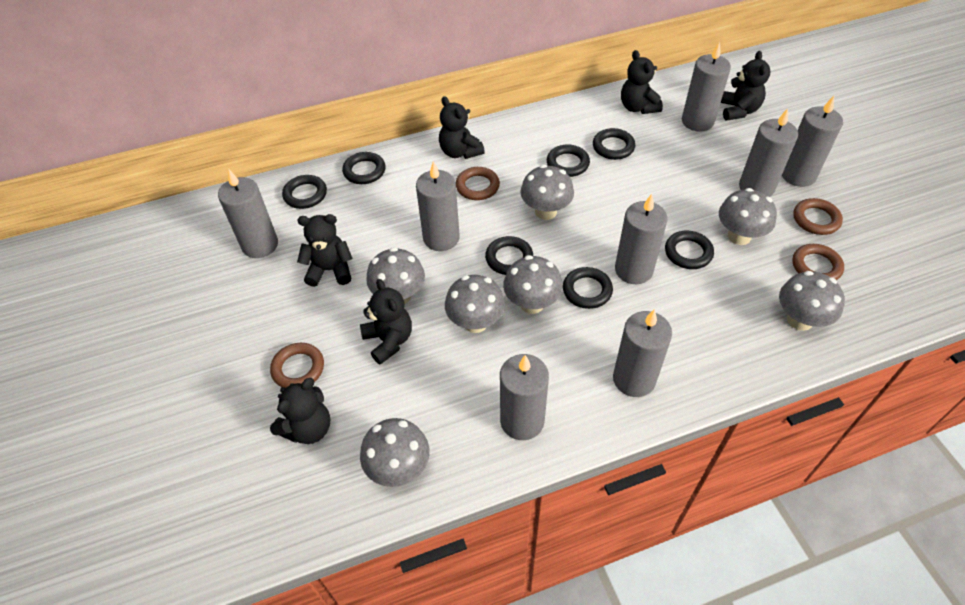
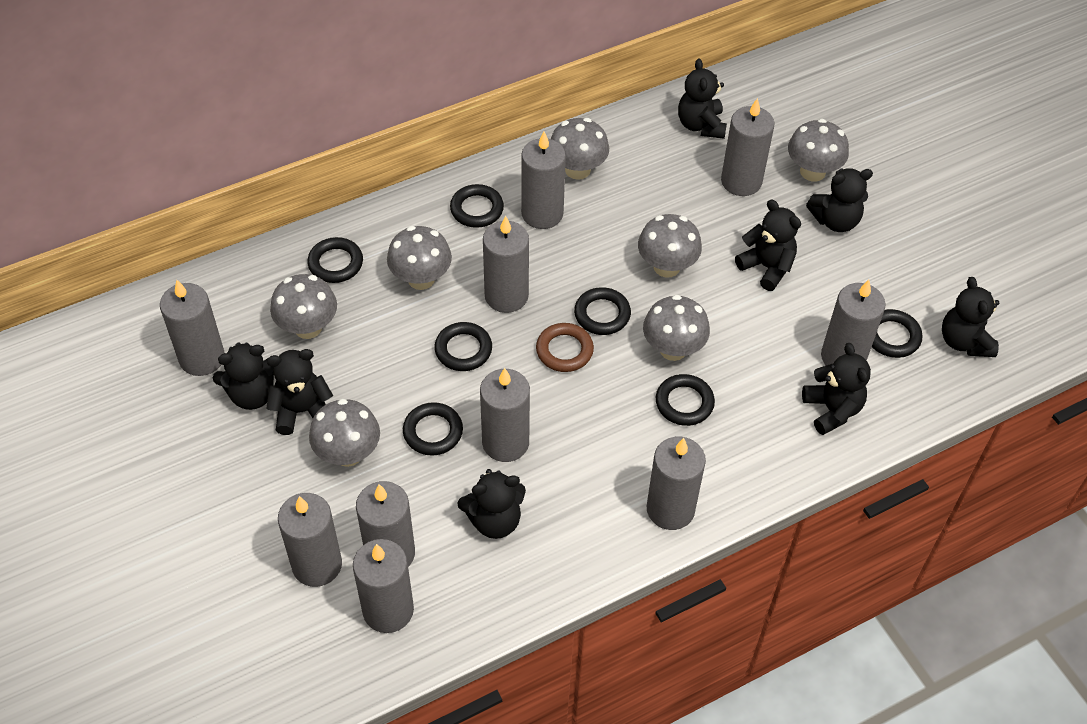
black teddy bear: 6 -> 8
brown ring: 4 -> 1
grey candle: 8 -> 10

